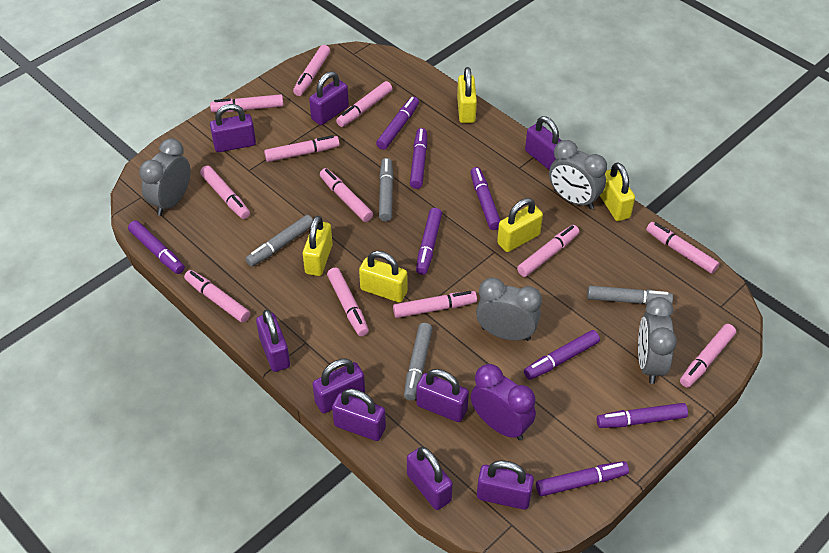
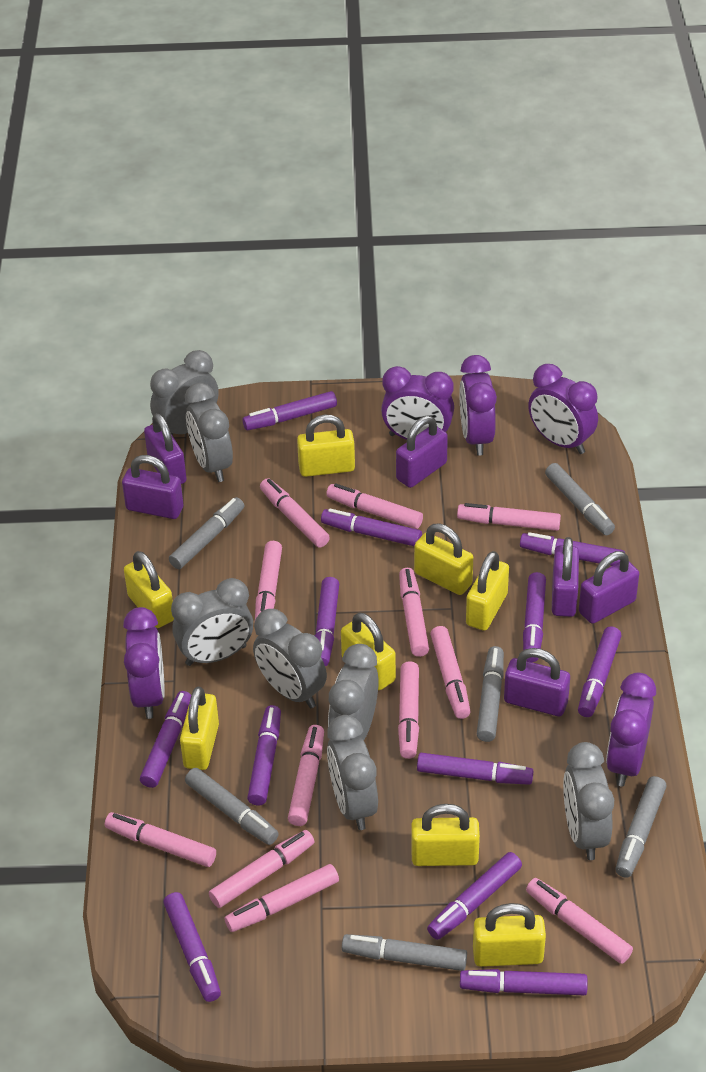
grey clock: 4 -> 7
grey marker: 4 -> 6
purple clock: 1 -> 5
purple marker: 8 -> 12
purple padlock: 9 -> 6
yellow padlock: 5 -> 8

